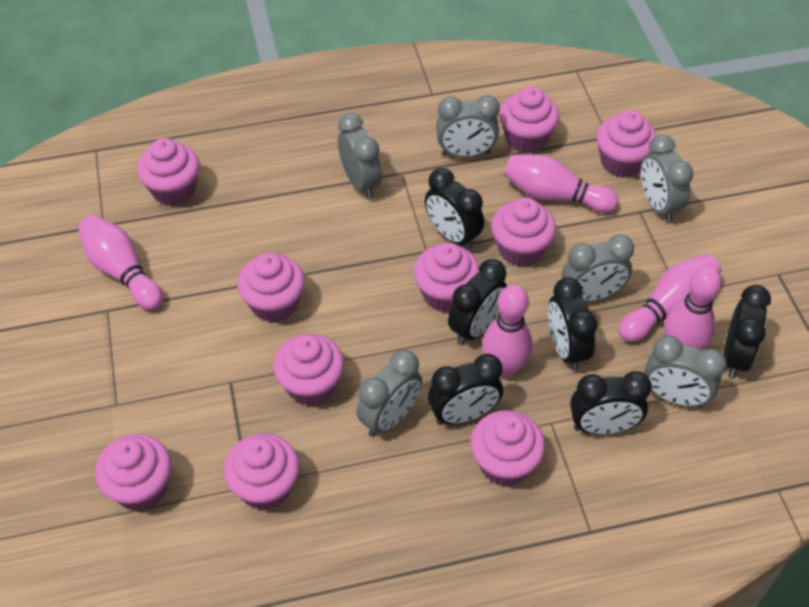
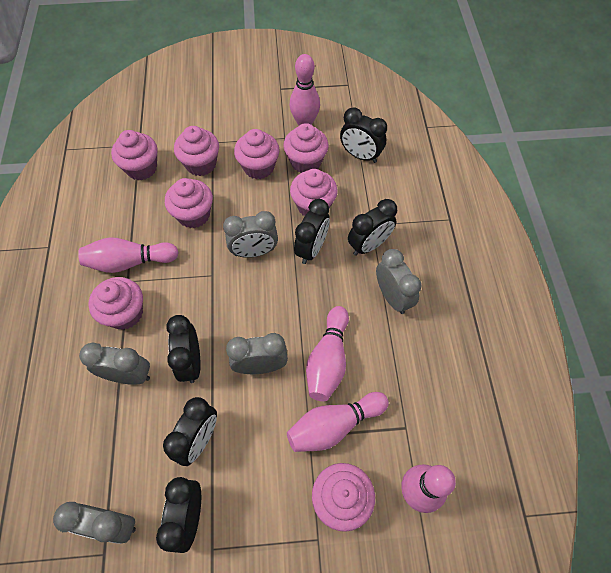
grey clock: 6 -> 5
pink cupcake: 10 -> 8

